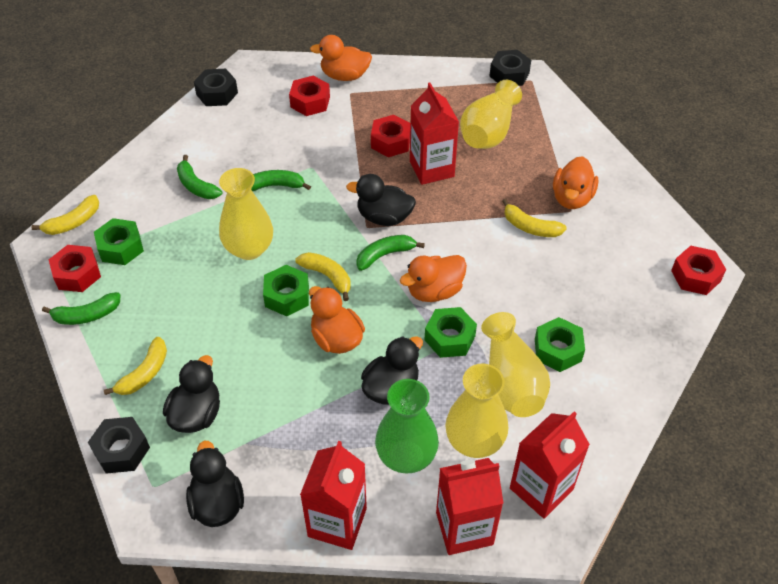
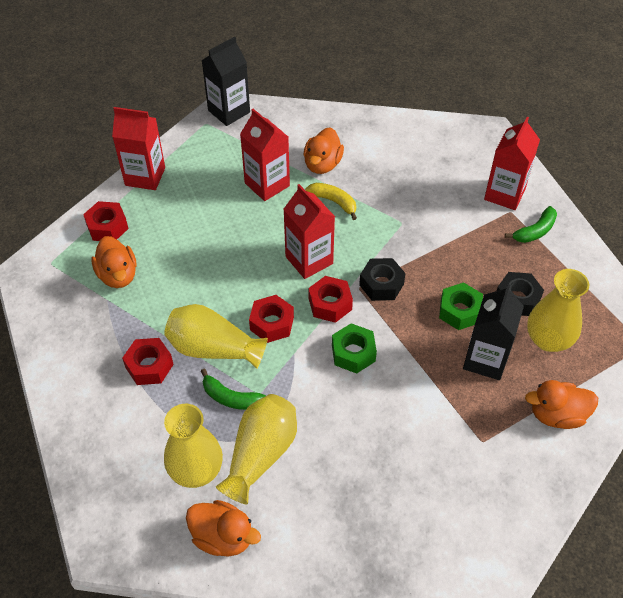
black carton: 0 -> 2
black duck: 4 -> 0
black nut: 3 -> 2
green banana: 4 -> 2
green nut: 4 -> 2
green vase: 1 -> 0
yellow banana: 4 -> 1

